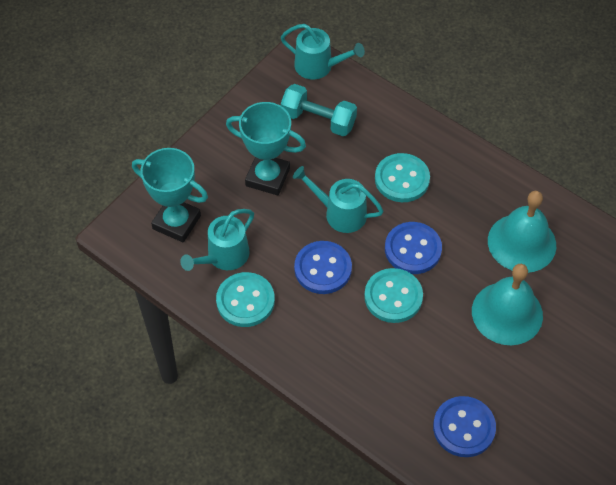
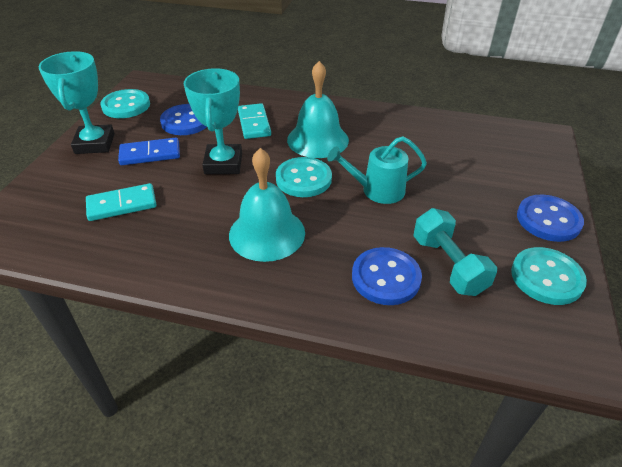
blue domino: 0 -> 1
turquoise domino: 0 -> 2
turquoise watering can: 3 -> 1

